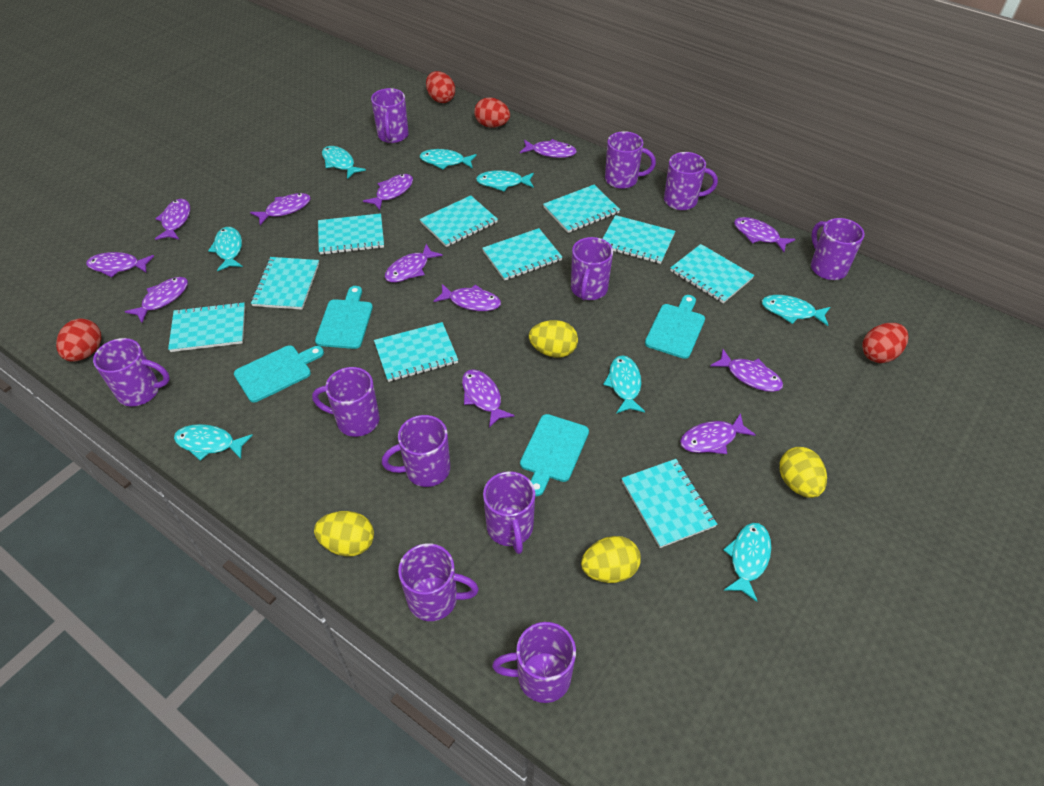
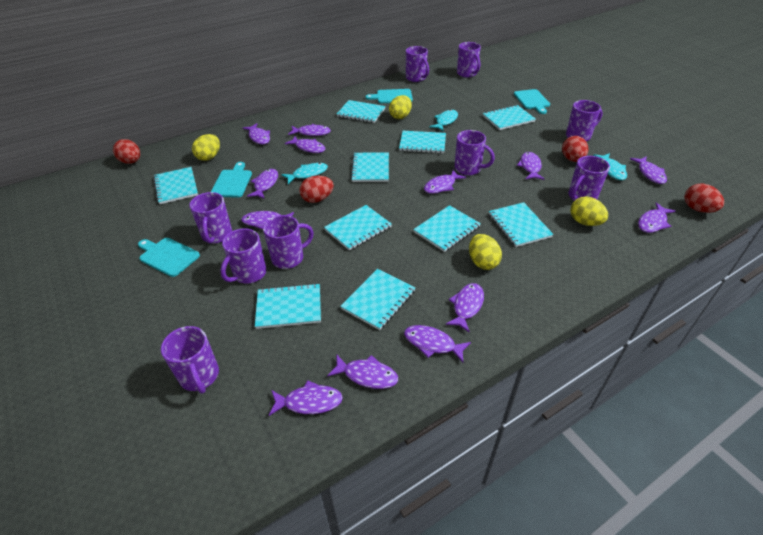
purple fish: 12 -> 13
purple mug: 11 -> 9
turquoise fish: 8 -> 3

